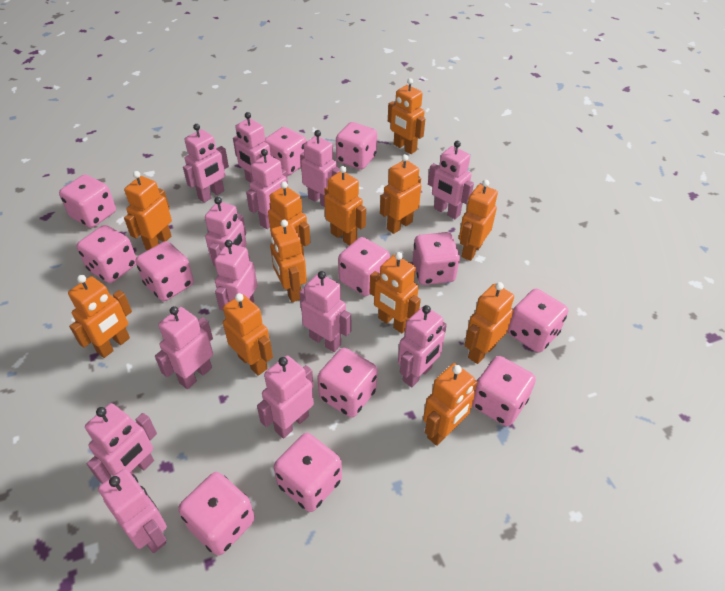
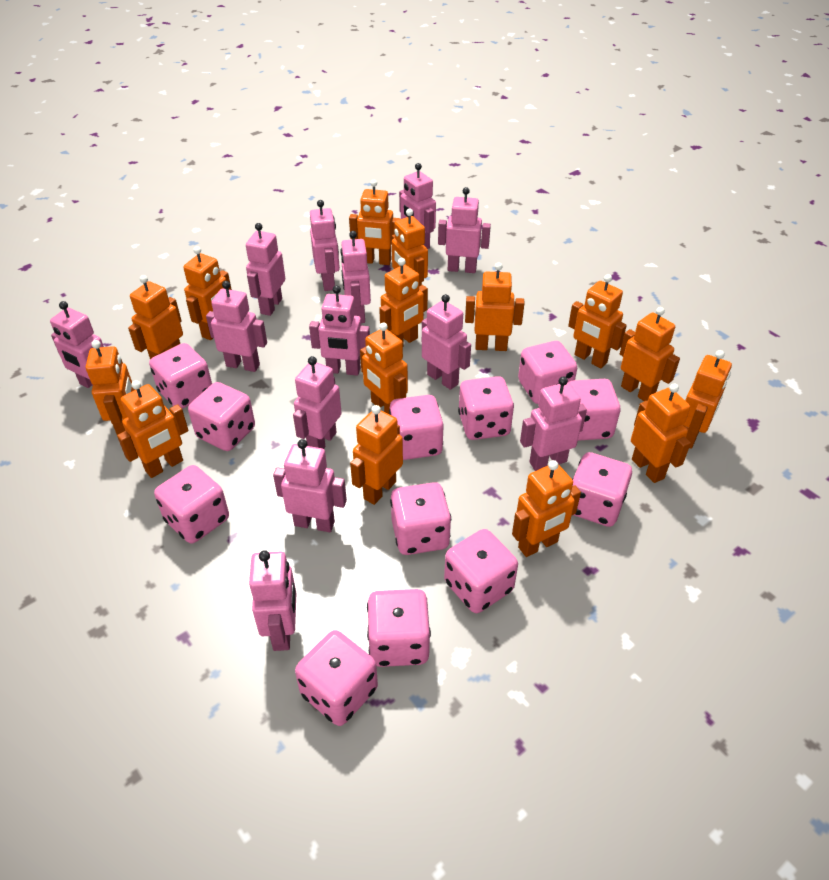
orange robot: 12 -> 15

